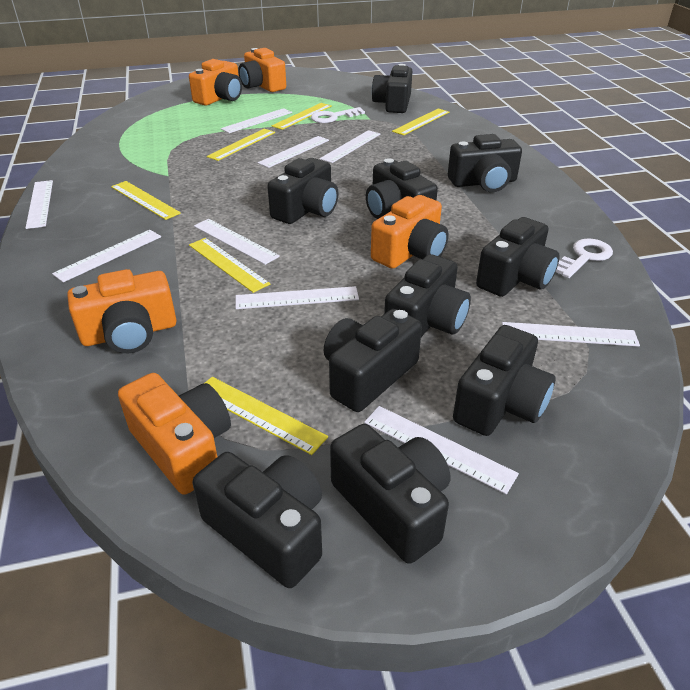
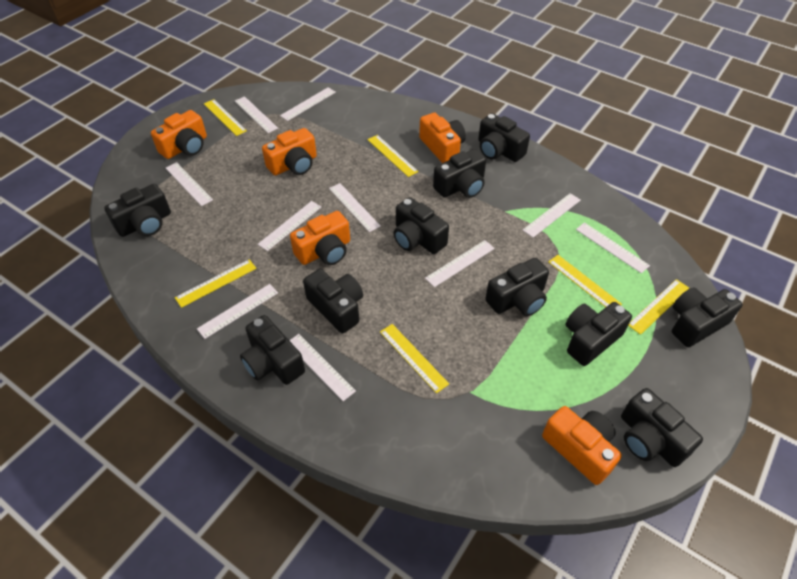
white key: 2 -> 0
white ruler: 9 -> 10

